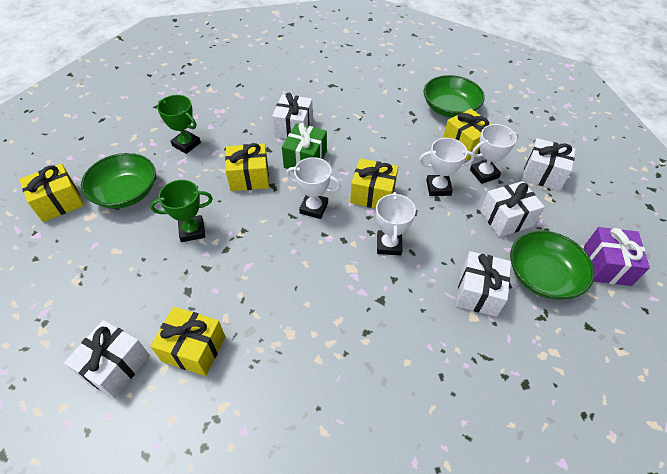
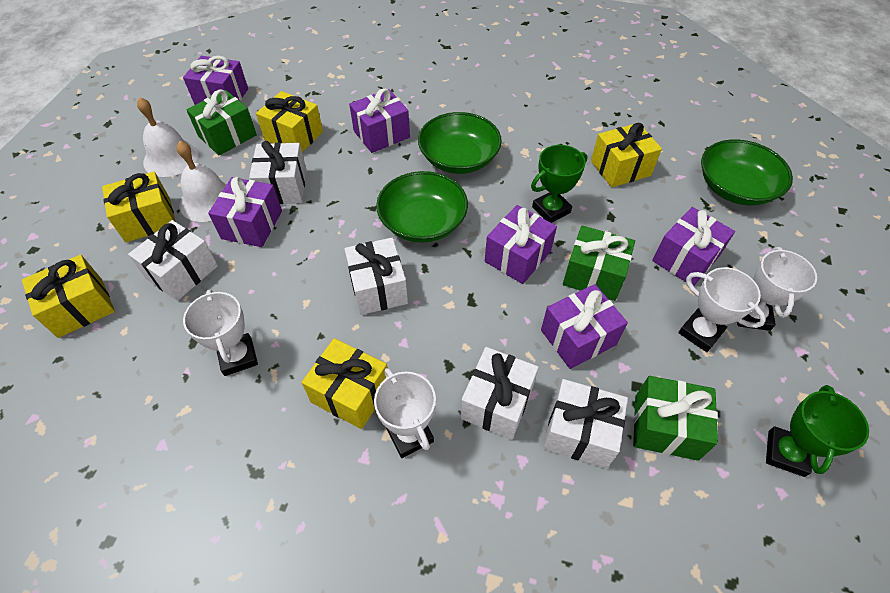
green gift: 1 -> 3
purple gift: 1 -> 6
white bell: 0 -> 2

